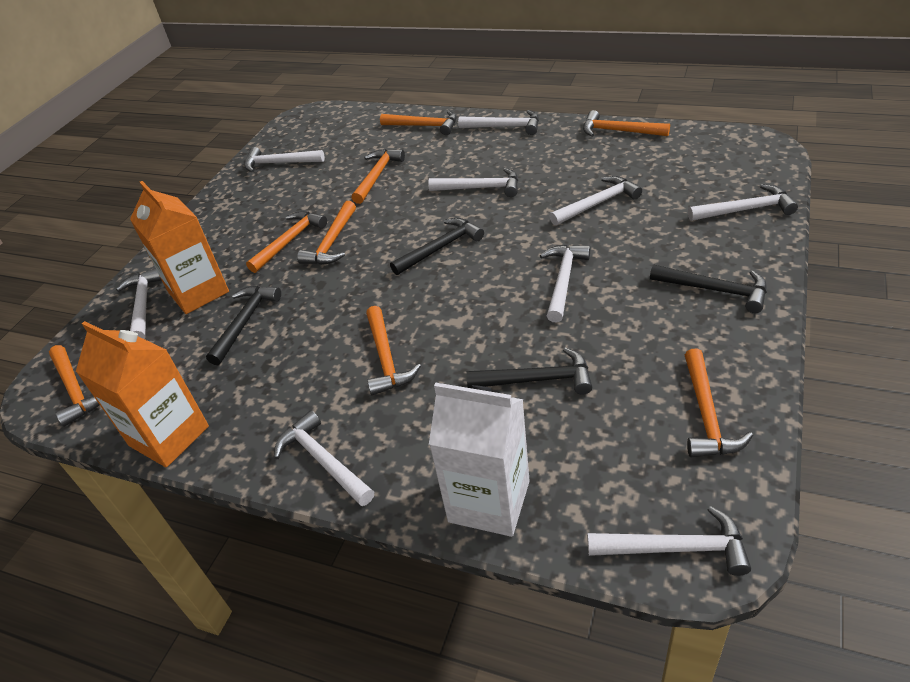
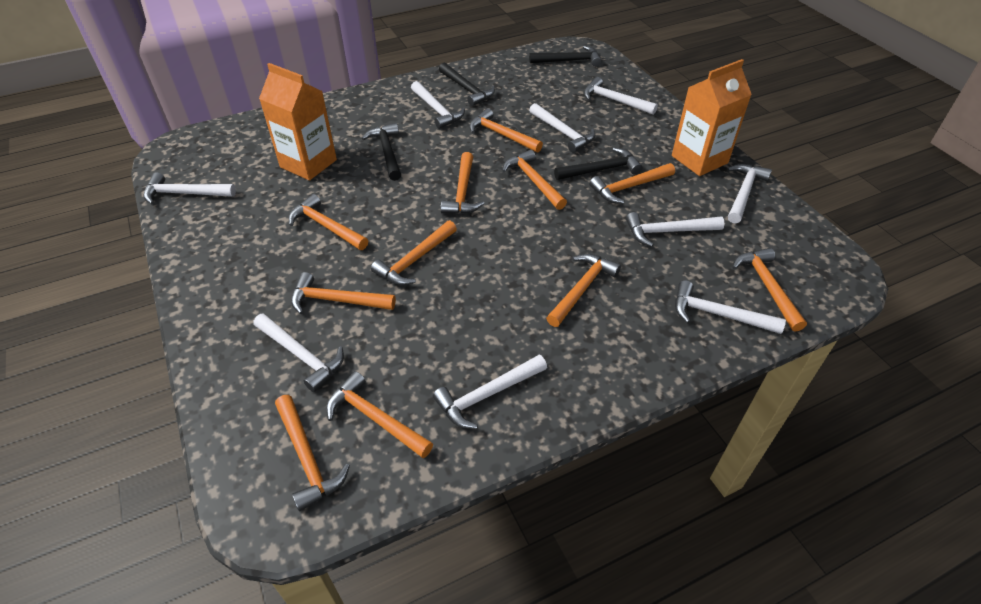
orange hammer: 8 -> 11
white carton: 1 -> 0

